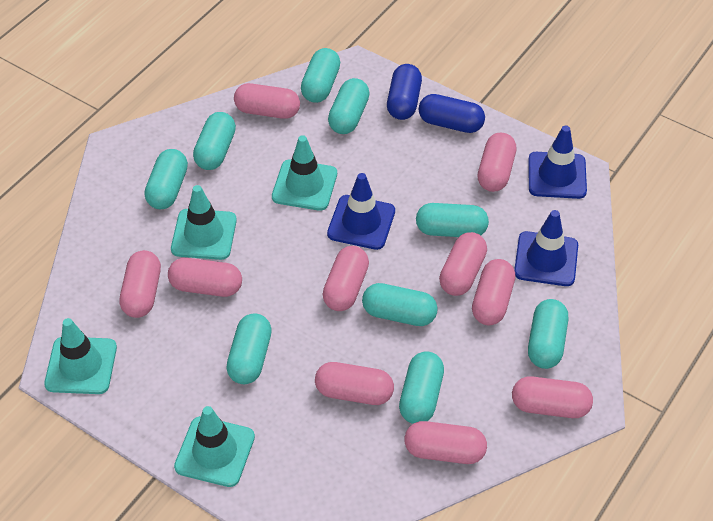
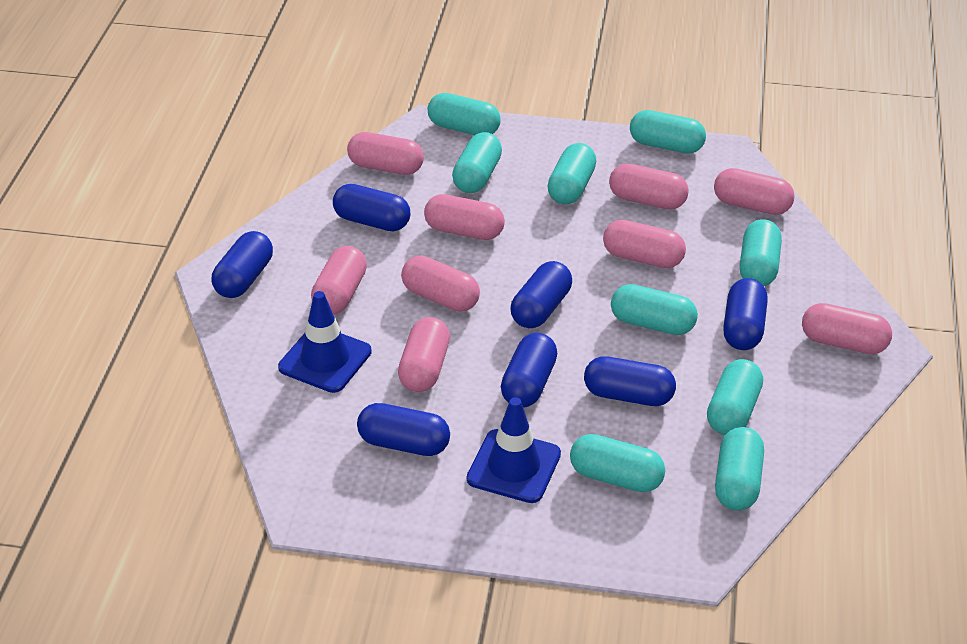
blue capsule: 2 -> 7
blue traffic cone: 3 -> 2
pink capsule: 10 -> 9
turquoise traffic cone: 4 -> 0

